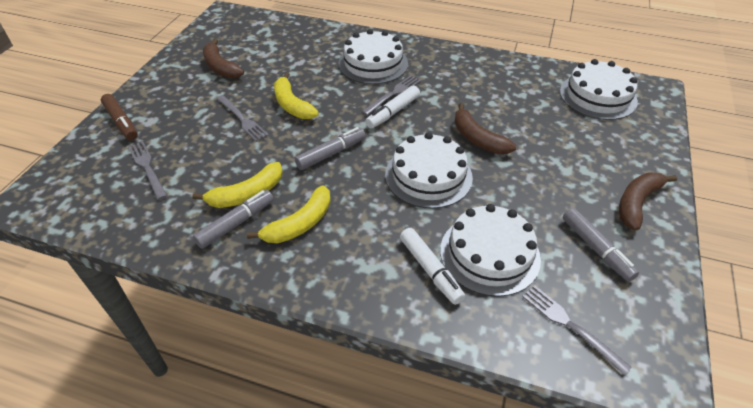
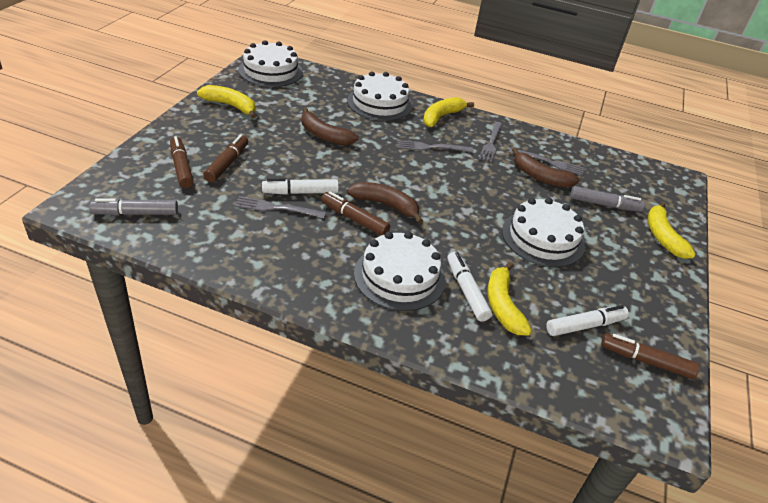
brown marker: 1 -> 4
grey marker: 3 -> 2
white marker: 2 -> 3
yellow banana: 3 -> 4

